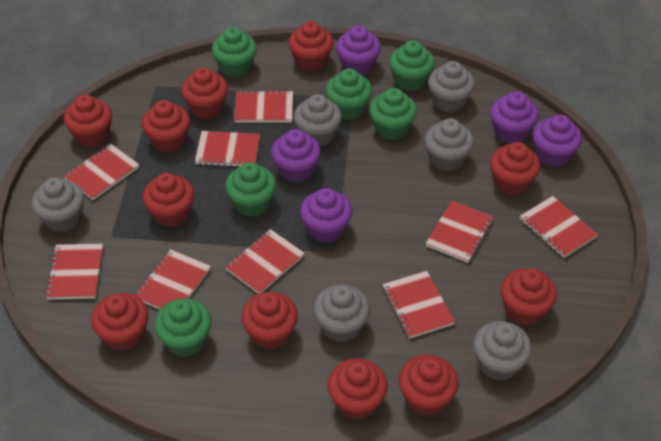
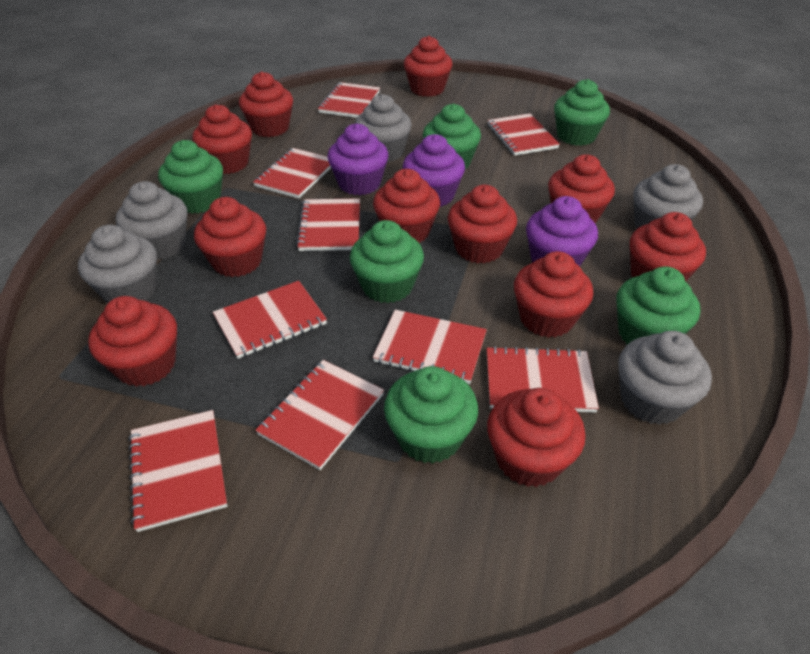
grey cupcake: 6 -> 5
purple cupcake: 5 -> 3

